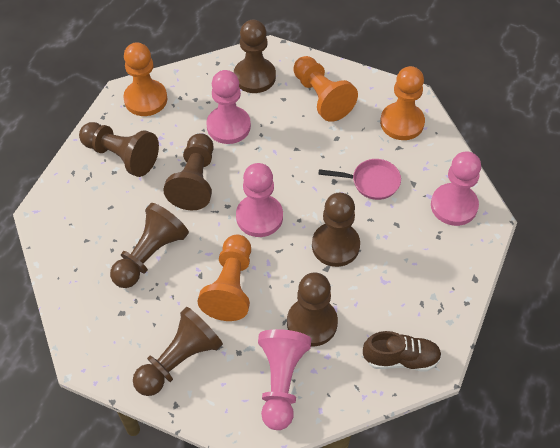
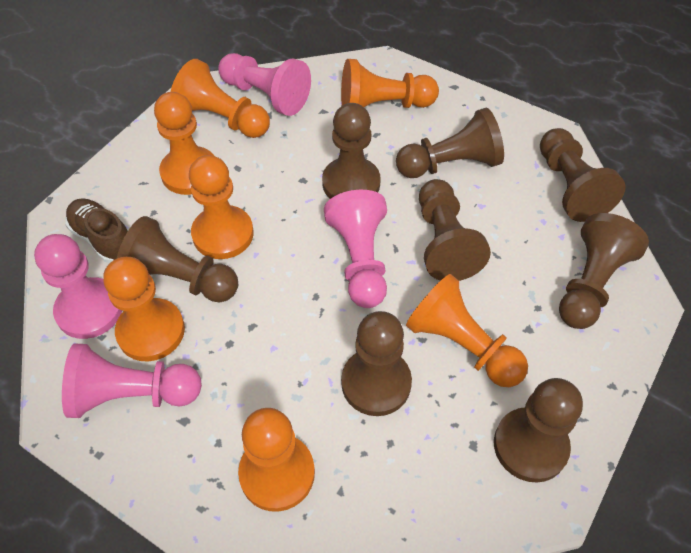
brown pawn: 7 -> 8
orange pawn: 4 -> 7
pink pan: 1 -> 0

